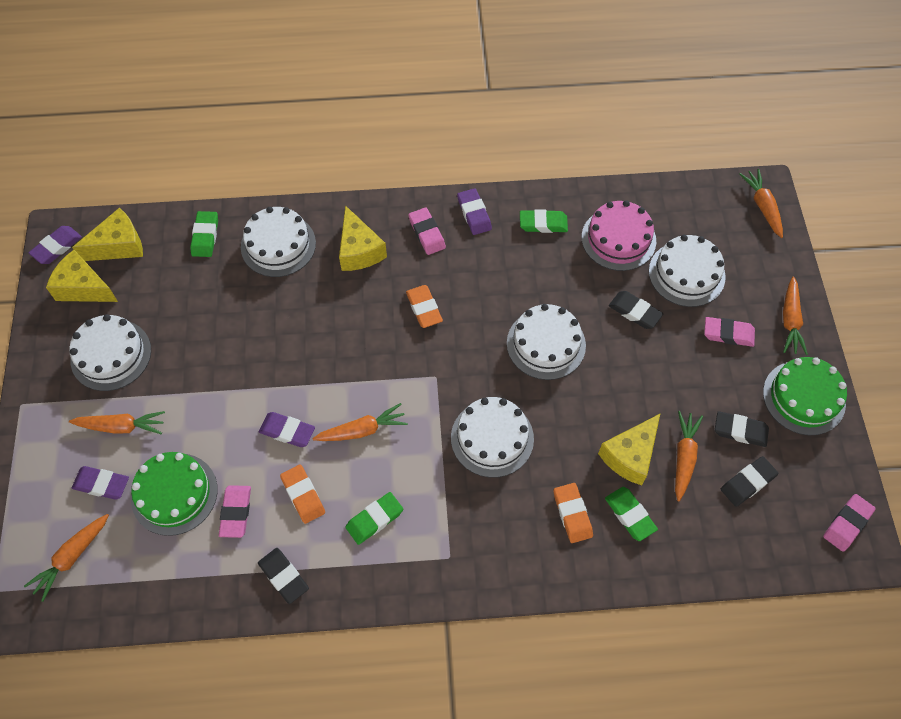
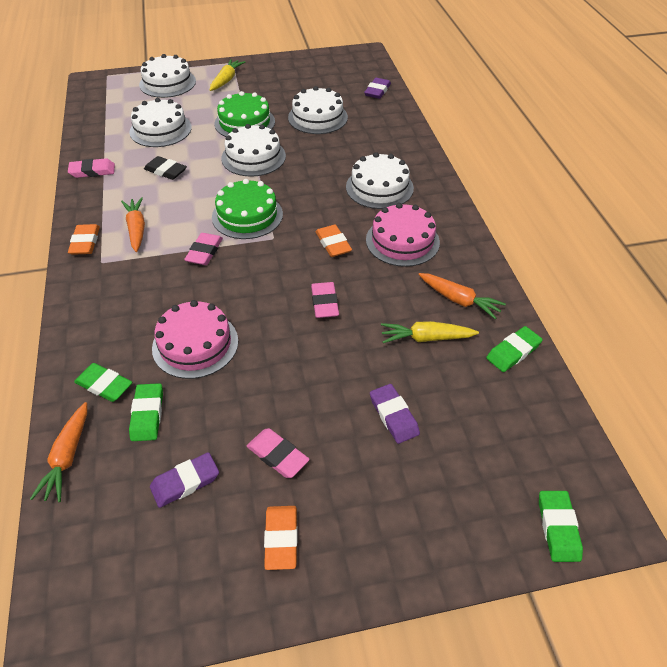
black eraser: 4 -> 1
orange carrot: 6 -> 3
pink cake: 1 -> 2
purple eraser: 4 -> 3
yellow carrot: 0 -> 2
yellow cheese: 4 -> 0

